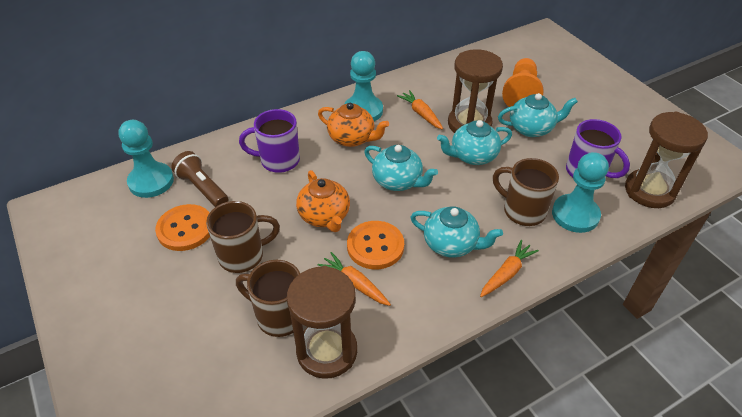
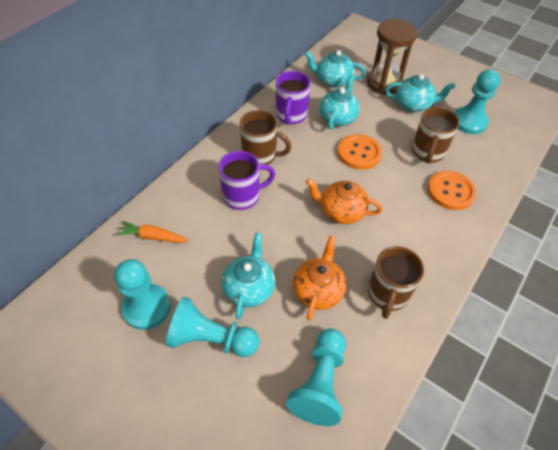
brown flashlight: 1 -> 0
brown hourglass: 3 -> 1
orange carrot: 3 -> 1
orange pawn: 1 -> 0
turquoise pawn: 3 -> 4

